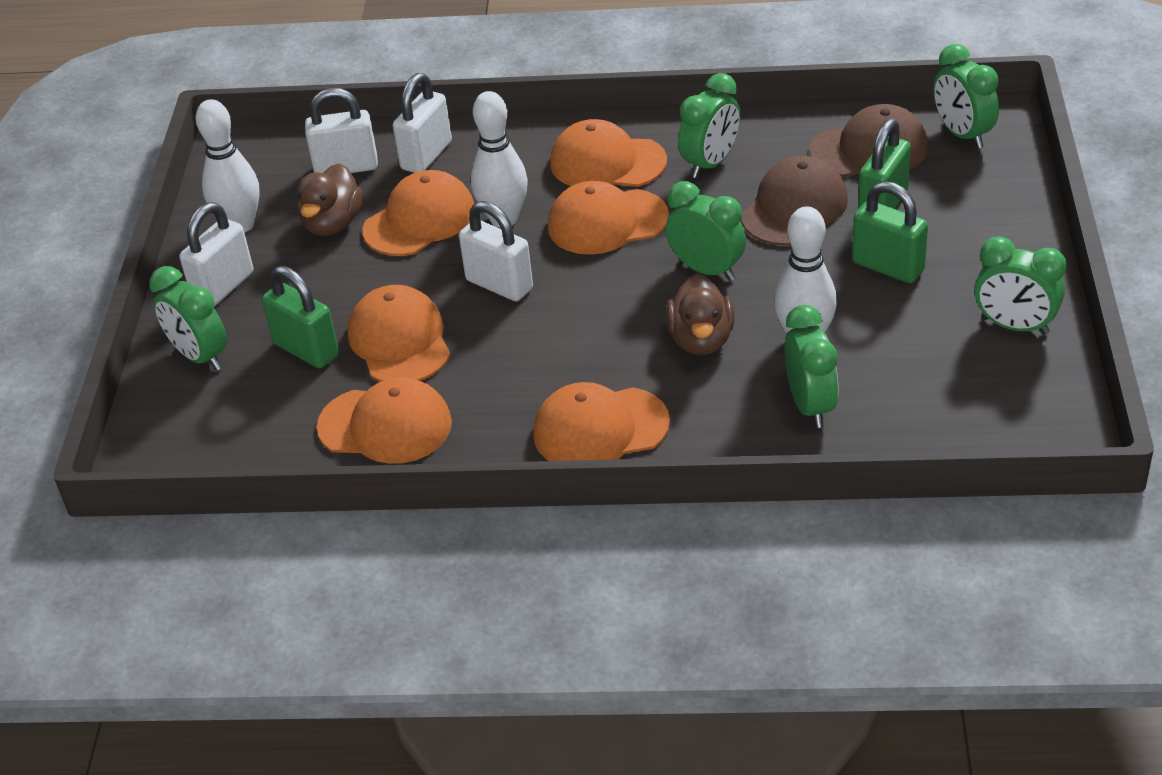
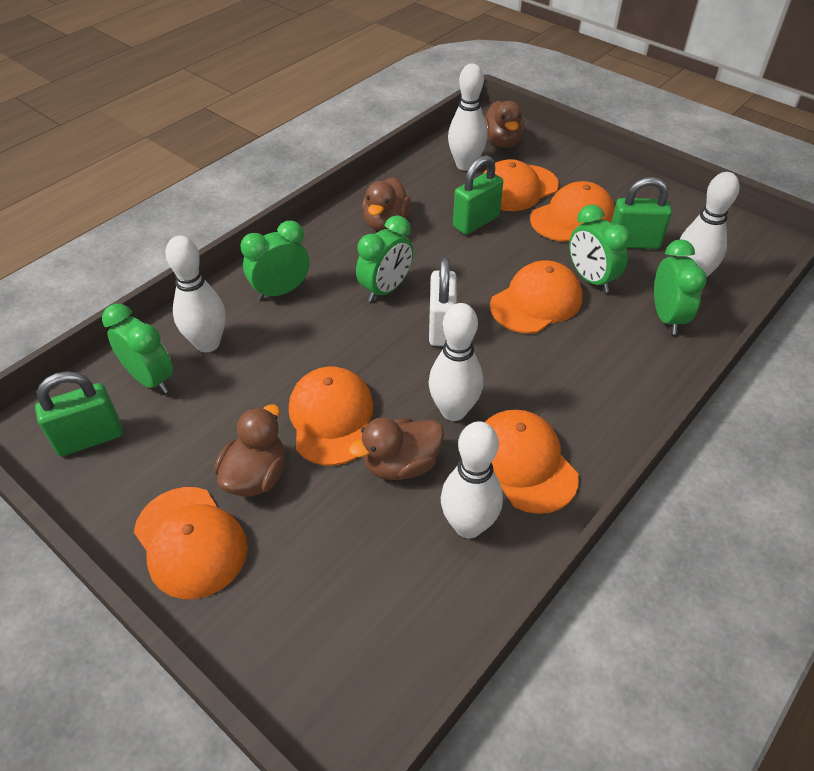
brown cap: 2 -> 0
brown duck: 2 -> 4
green clock: 6 -> 5
white bowling pin: 3 -> 5
white padlock: 4 -> 1

